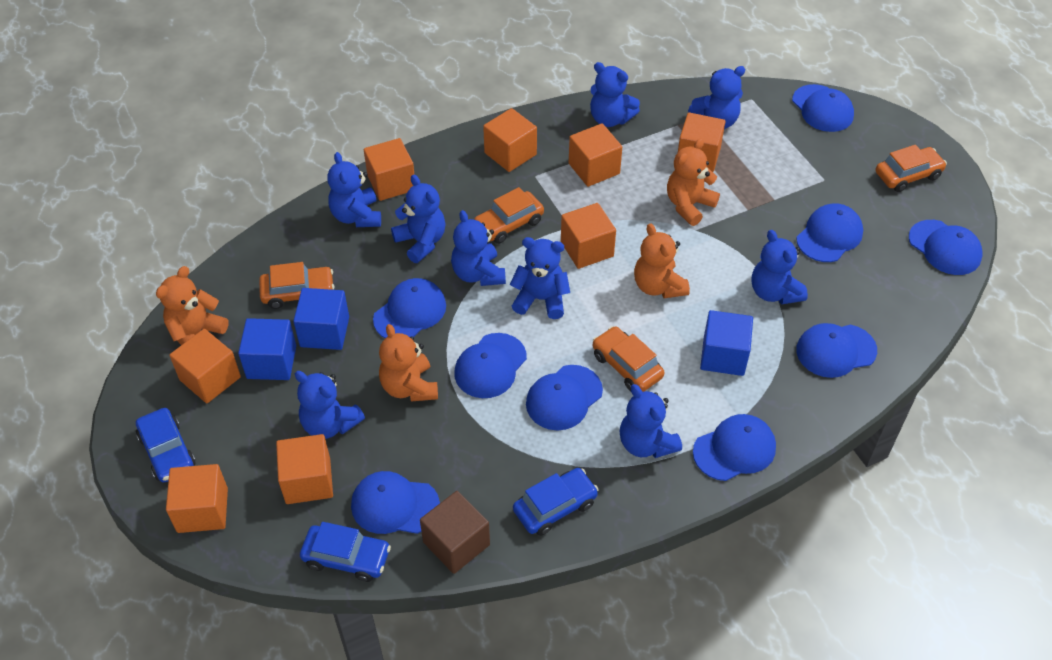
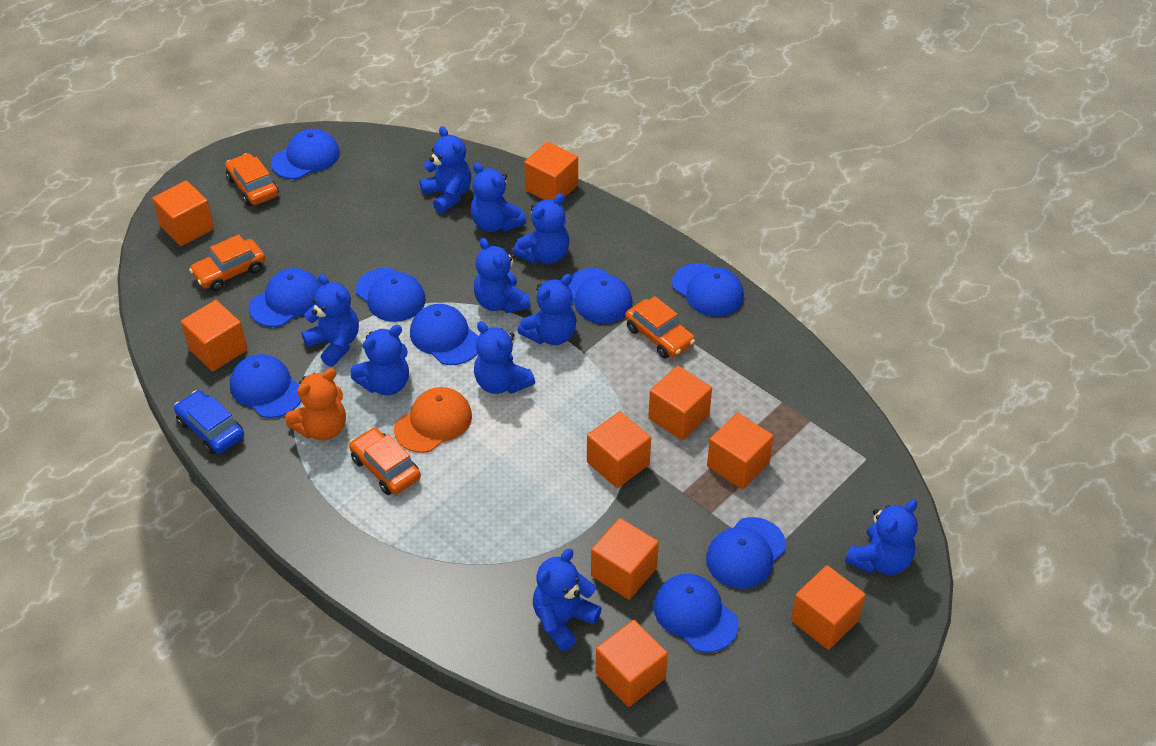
blue car: 3 -> 1
blue cube: 3 -> 0
blue teddy bear: 9 -> 10
brown cube: 1 -> 0
orange cap: 0 -> 1
orange cube: 8 -> 9
orange teddy bear: 4 -> 1

